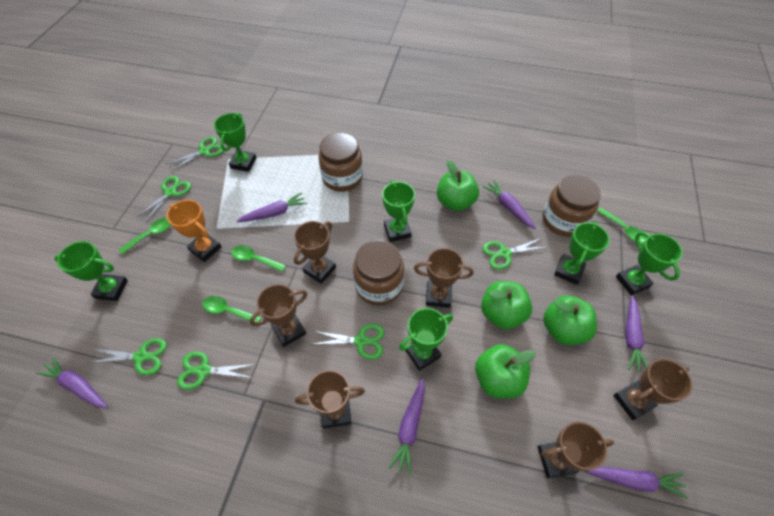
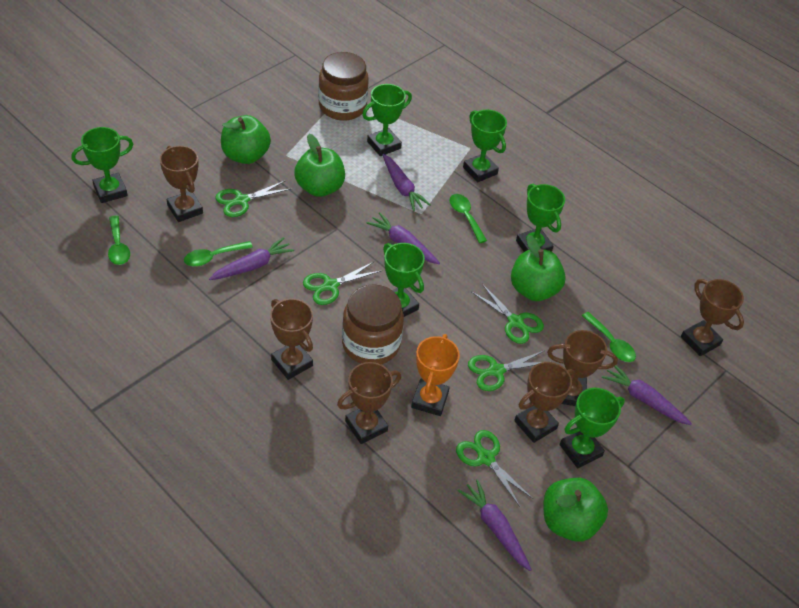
brown jar: 3 -> 2
green scissors: 6 -> 5
purple carrot: 6 -> 5

